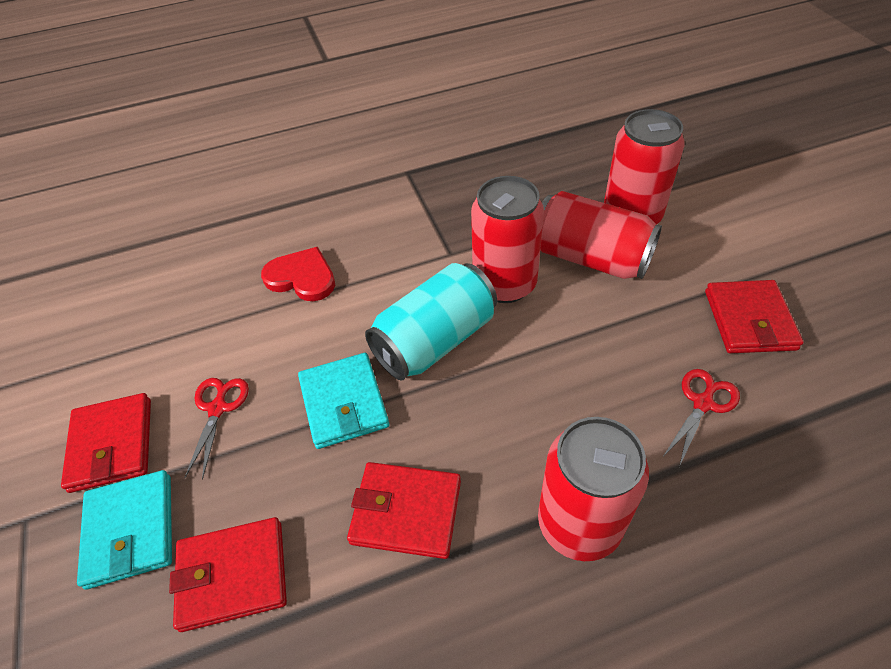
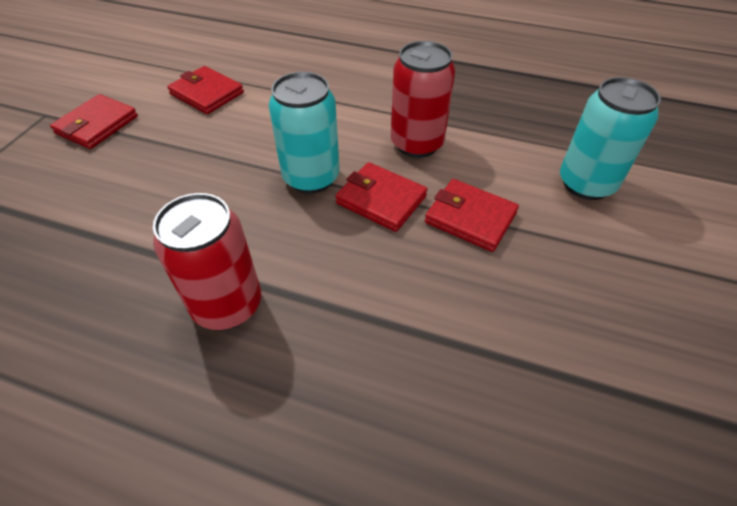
red can: 4 -> 2
red heart: 1 -> 0
red scissors: 2 -> 0
turquoise can: 1 -> 2
turquoise wallet: 2 -> 0

